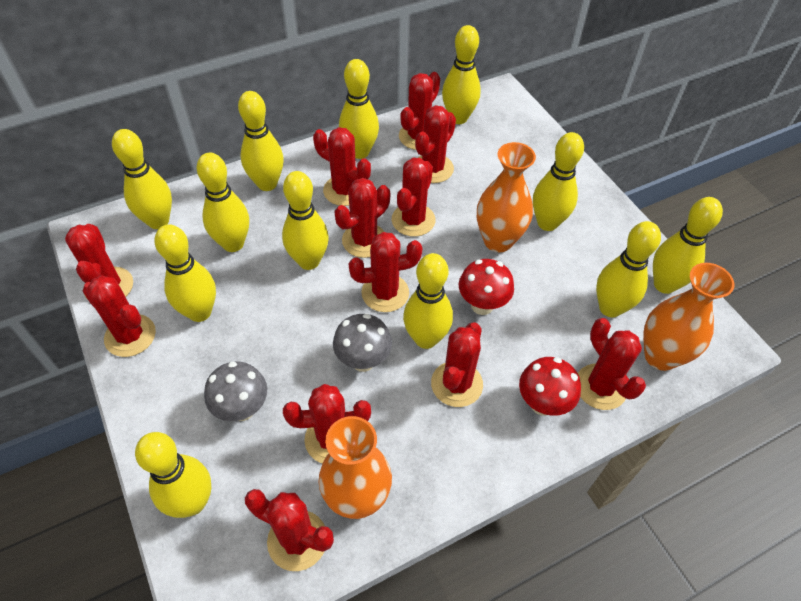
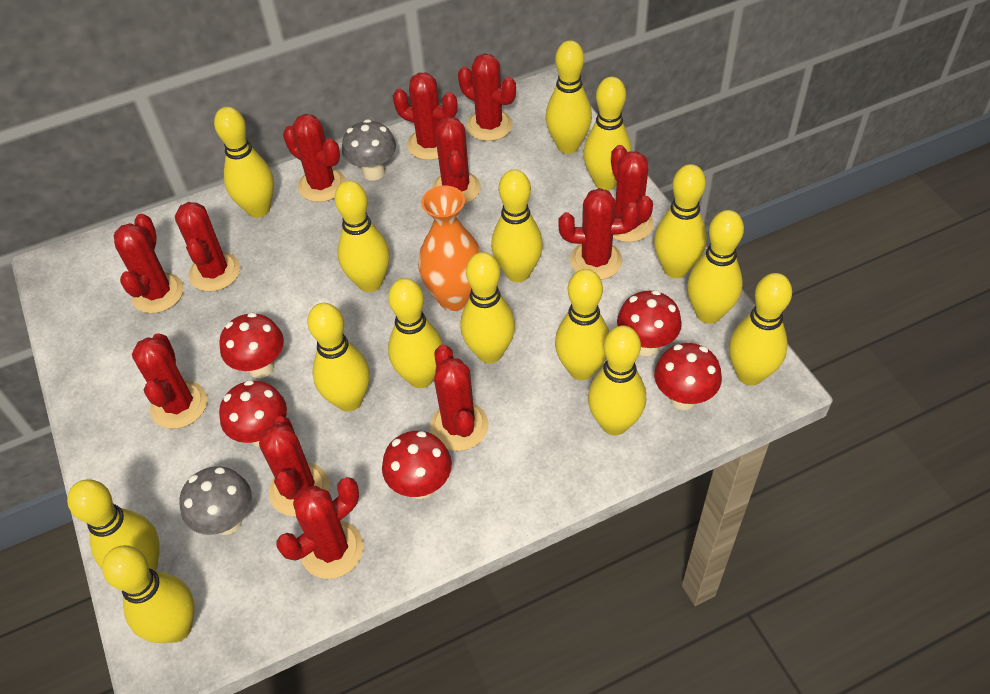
orange vase: 3 -> 1
red mushroom: 2 -> 5
yellow bowling pin: 12 -> 15

